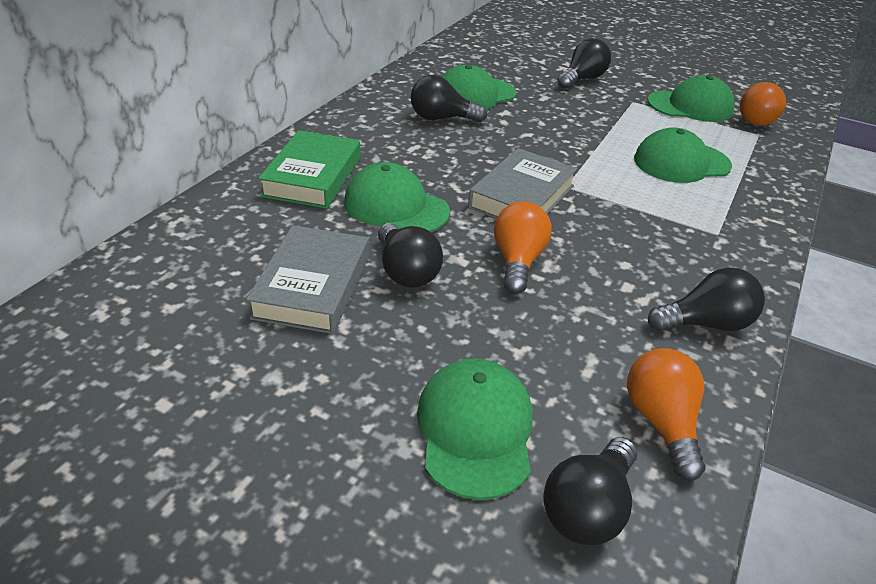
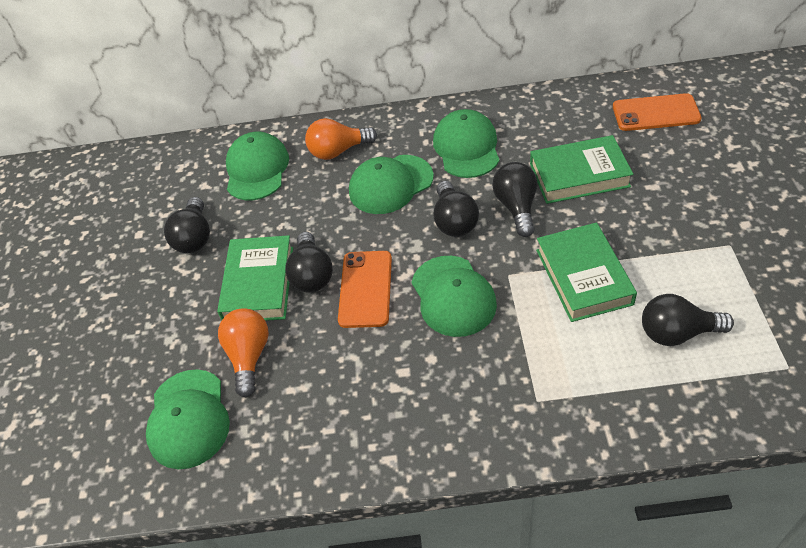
green book: 1 -> 3
grey book: 2 -> 0
orange light bulb: 3 -> 2
orange phone: 0 -> 2

